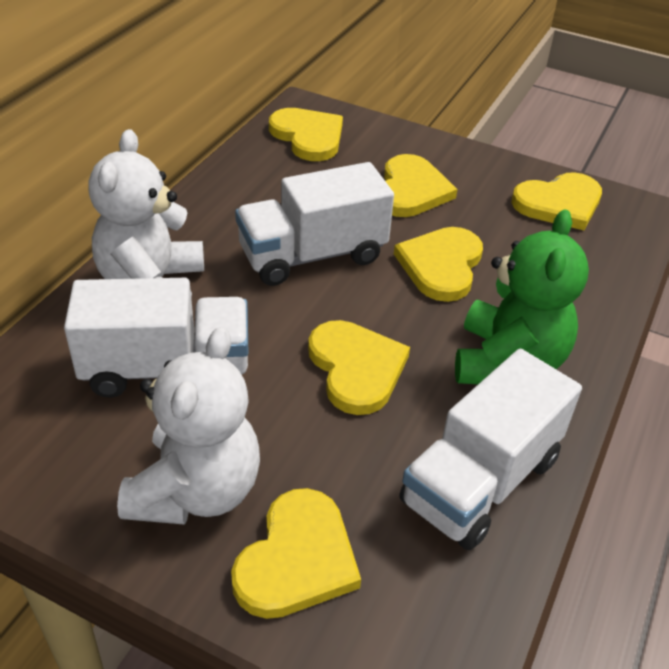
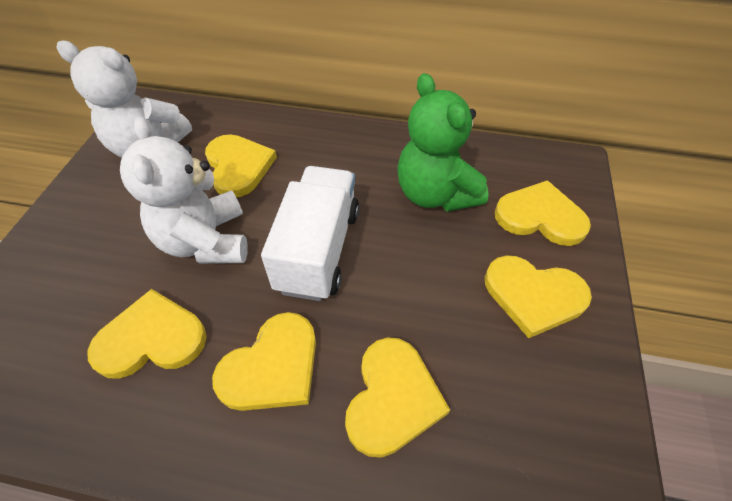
white truck: 3 -> 1

